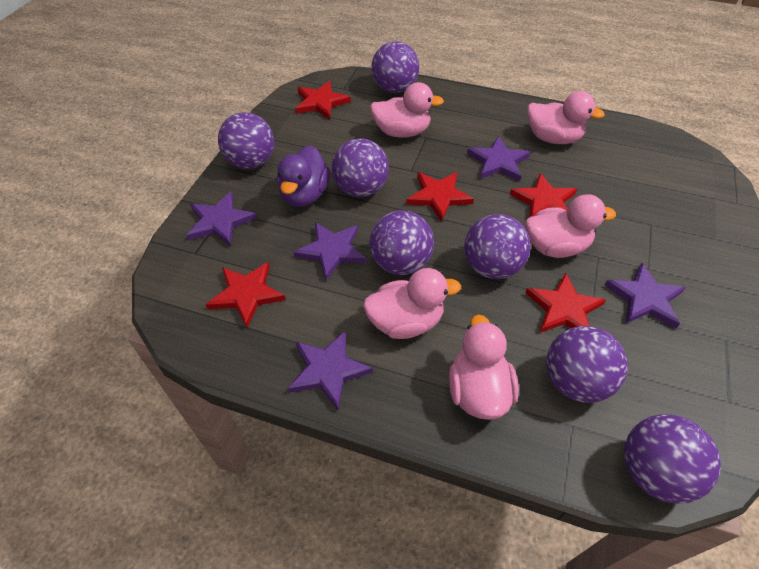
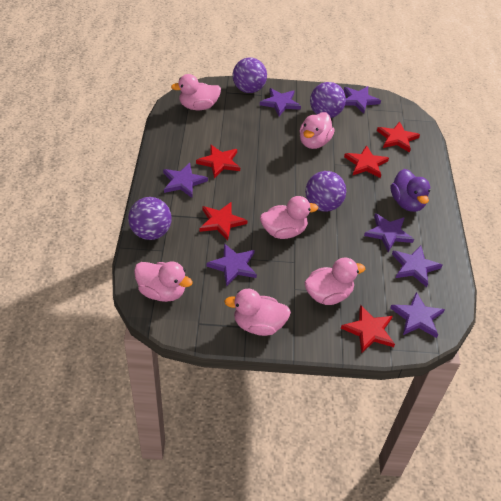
pink duck: 5 -> 6
purple ball: 7 -> 4
purple star: 5 -> 7

